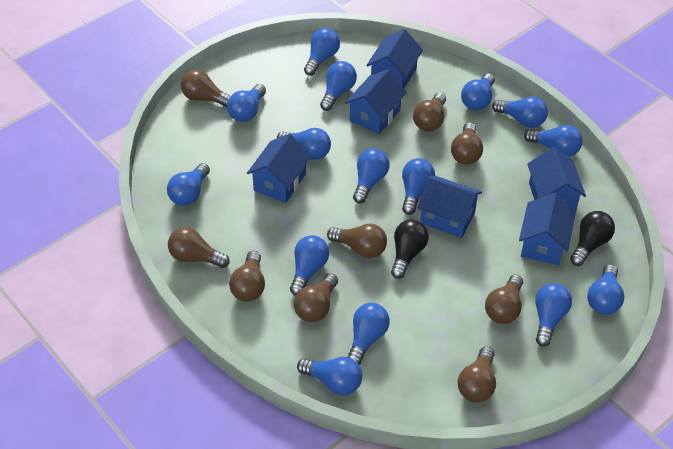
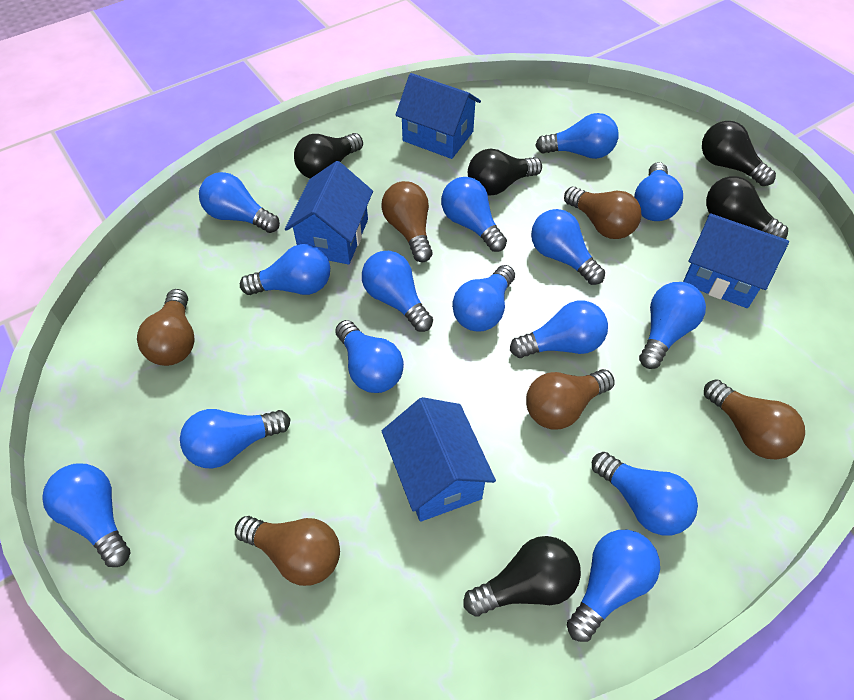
black light bulb: 2 -> 5
blue house: 6 -> 4
brown light bulb: 9 -> 6

